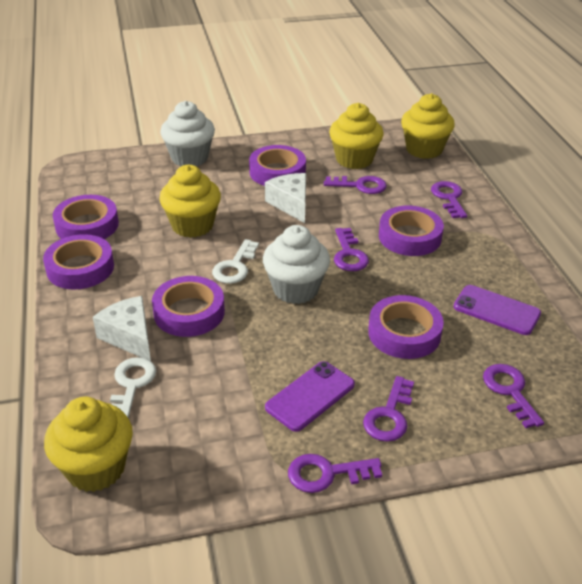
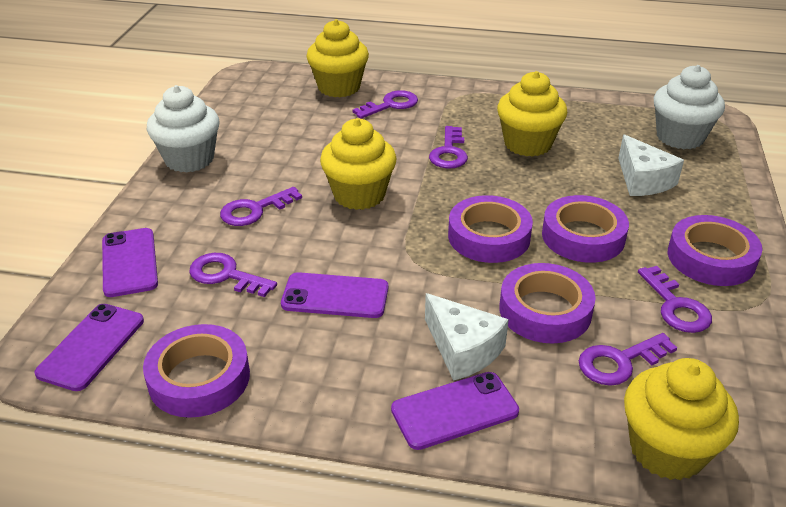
purple phone: 2 -> 4
purple tape: 6 -> 5
white key: 2 -> 0

